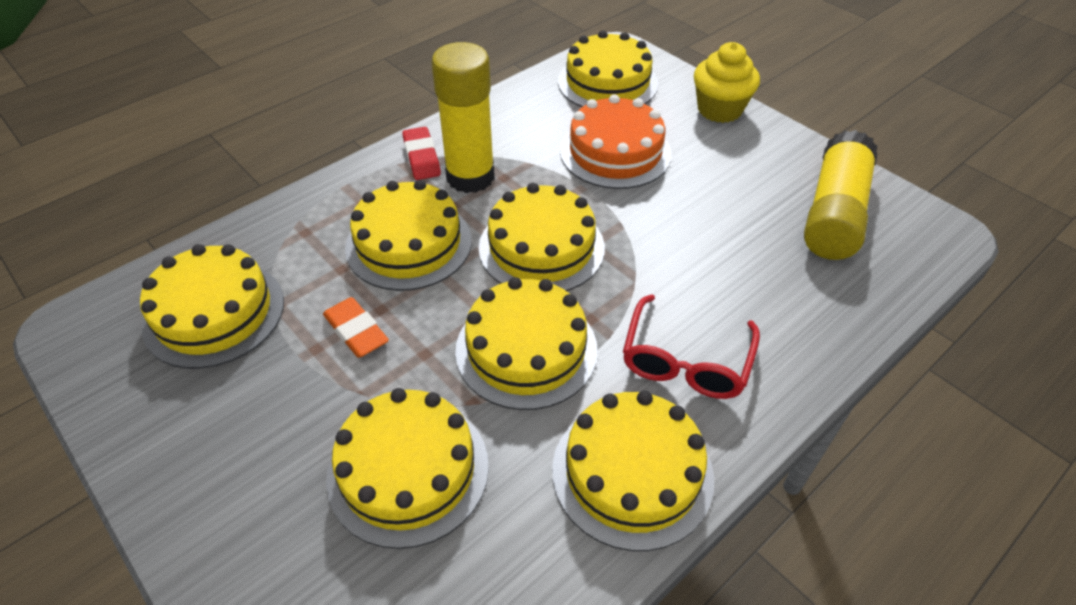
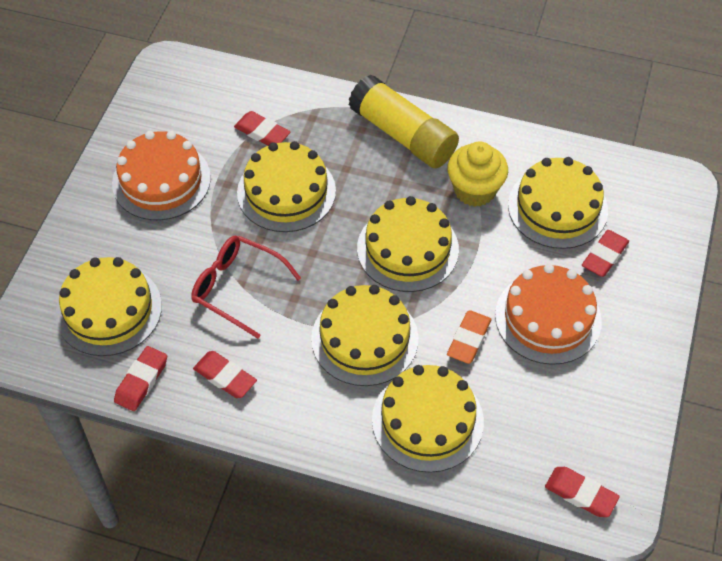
orange cake: 1 -> 2
red eraser: 1 -> 5
yellow cake: 7 -> 6
yellow glue stick: 2 -> 1

